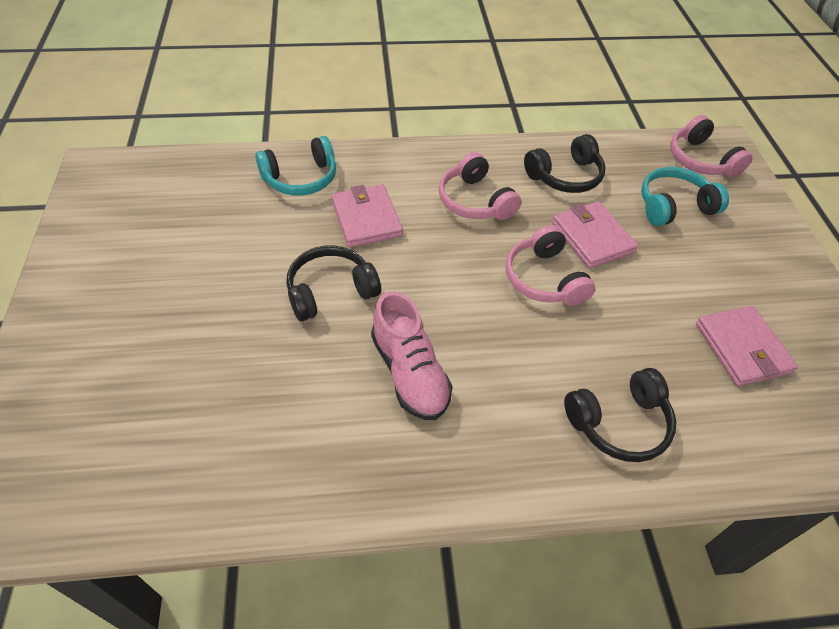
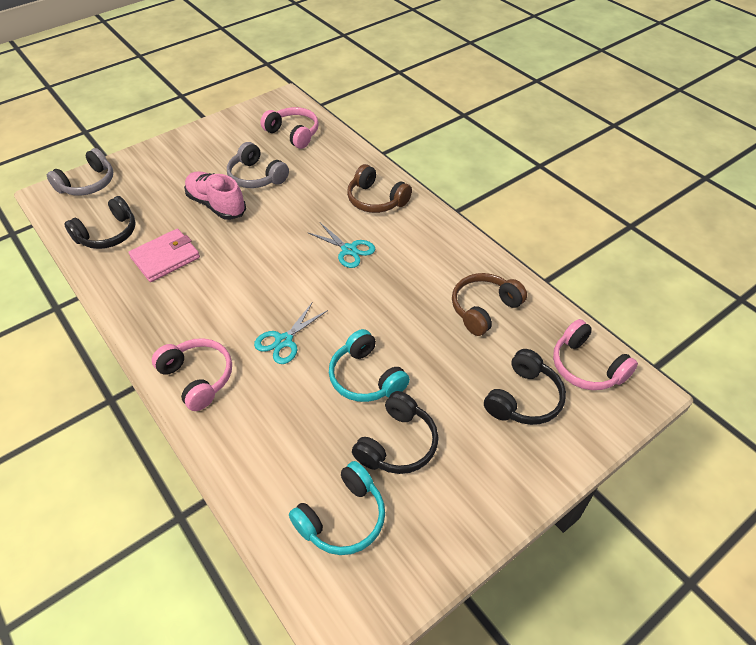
brown headphones: 0 -> 2
grey headphones: 0 -> 2
pink wallet: 3 -> 1
turquoise scissors: 0 -> 2

